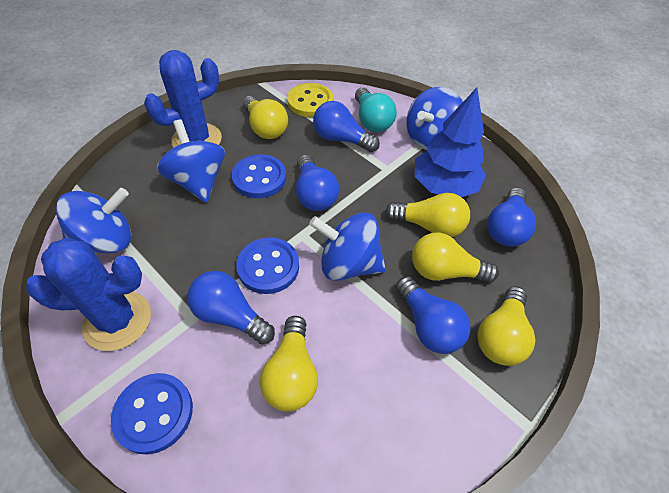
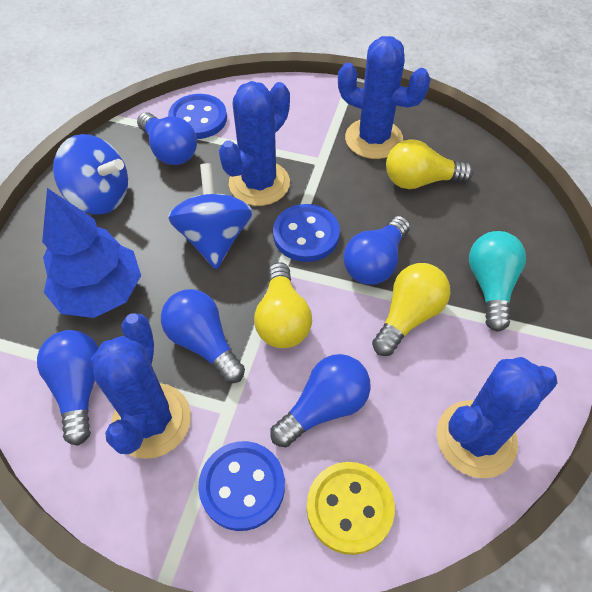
blue cactus: 2 -> 4
blue spinning top: 4 -> 2
yellow light bulb: 5 -> 3

